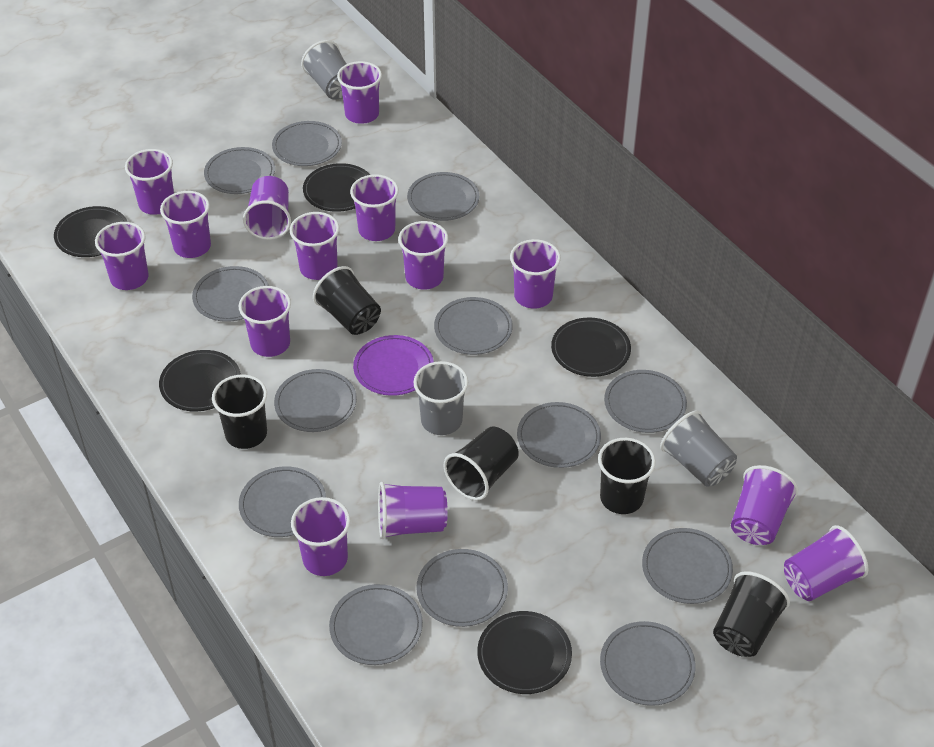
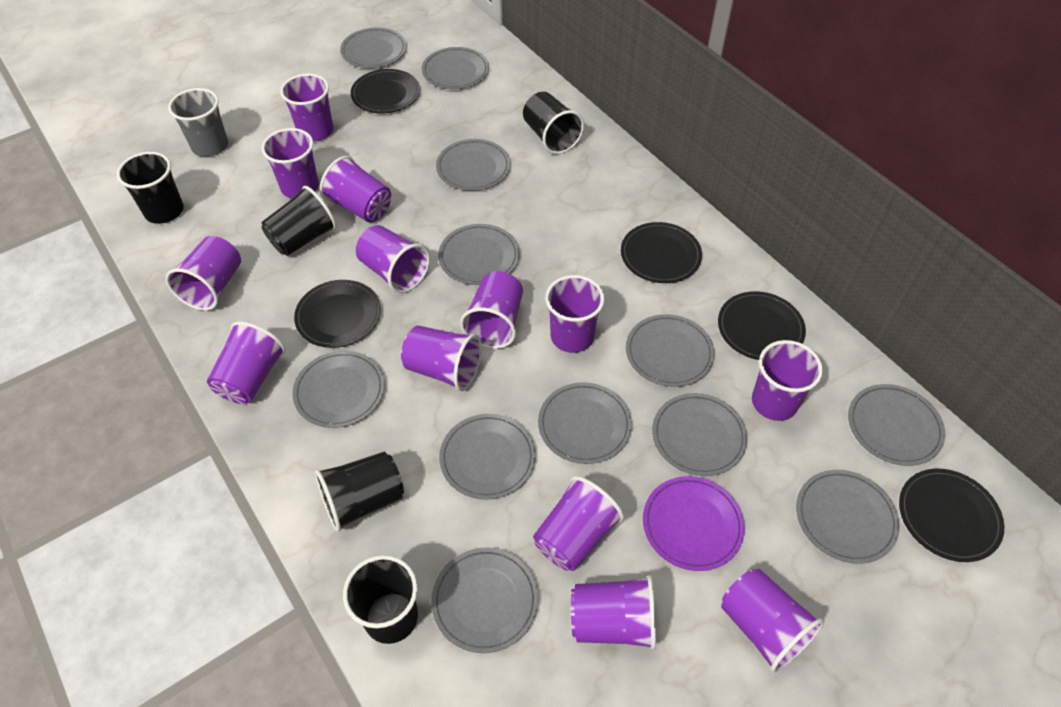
grey cup: 3 -> 1
grey plate: 13 -> 12
purple cup: 14 -> 13

